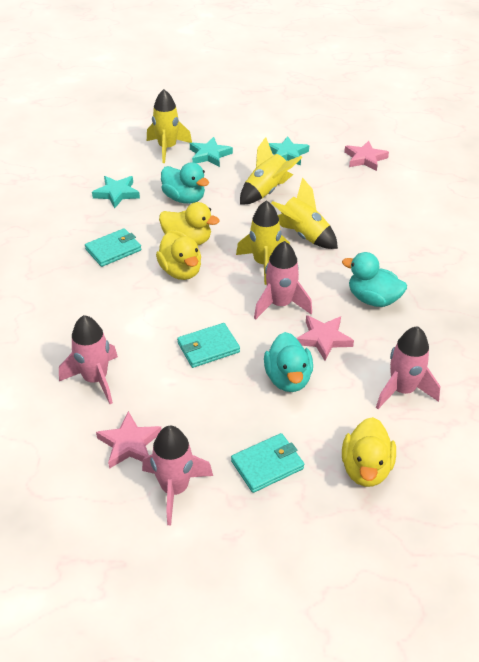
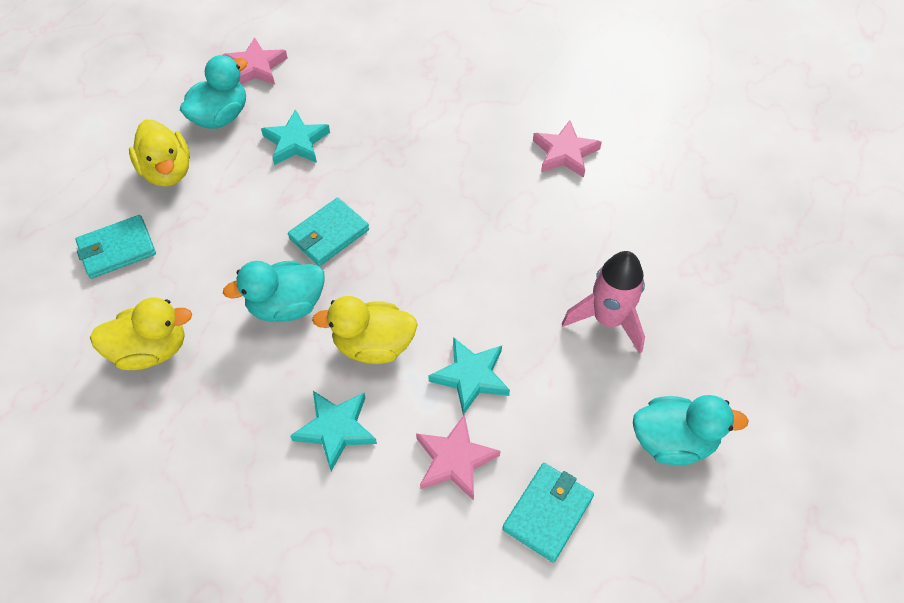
pink rocket: 4 -> 1
yellow rocket: 4 -> 0

